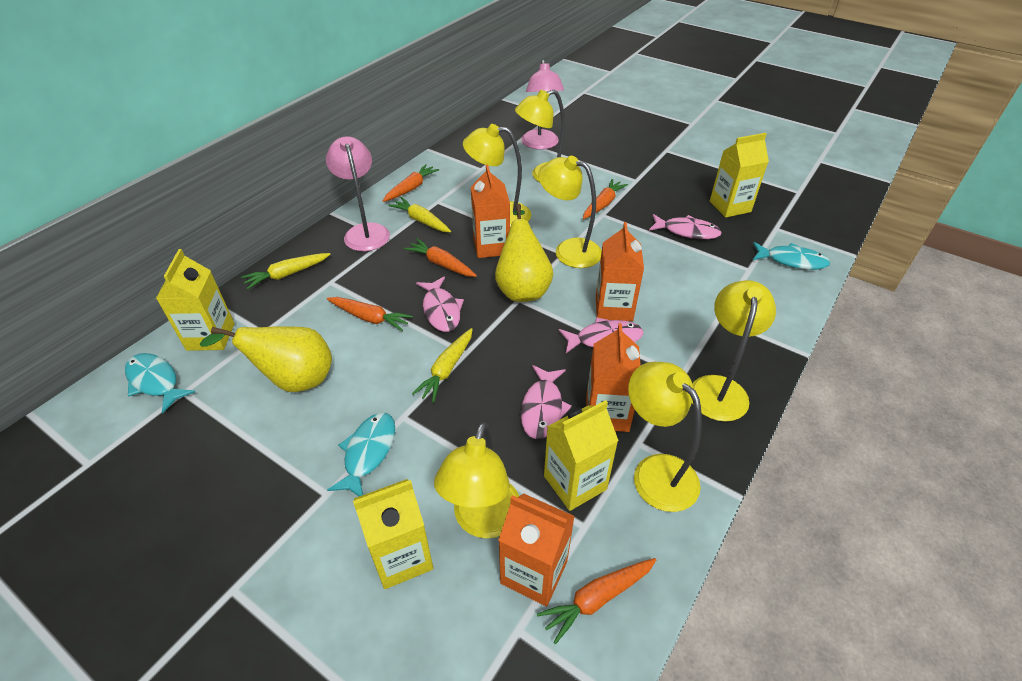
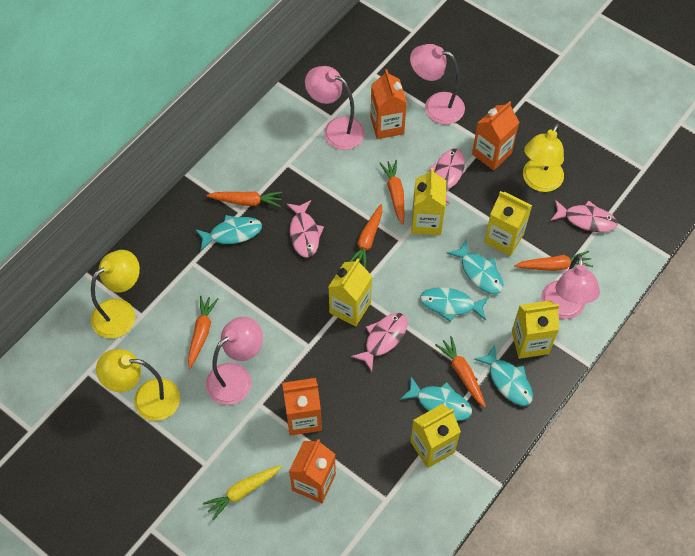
orange carrot: 5 -> 6
pink lamp: 2 -> 4
turquoise fish: 3 -> 5
yellow carrot: 3 -> 1
yellow carton: 4 -> 5
yellow lamp: 6 -> 3
yellow pear: 2 -> 0

